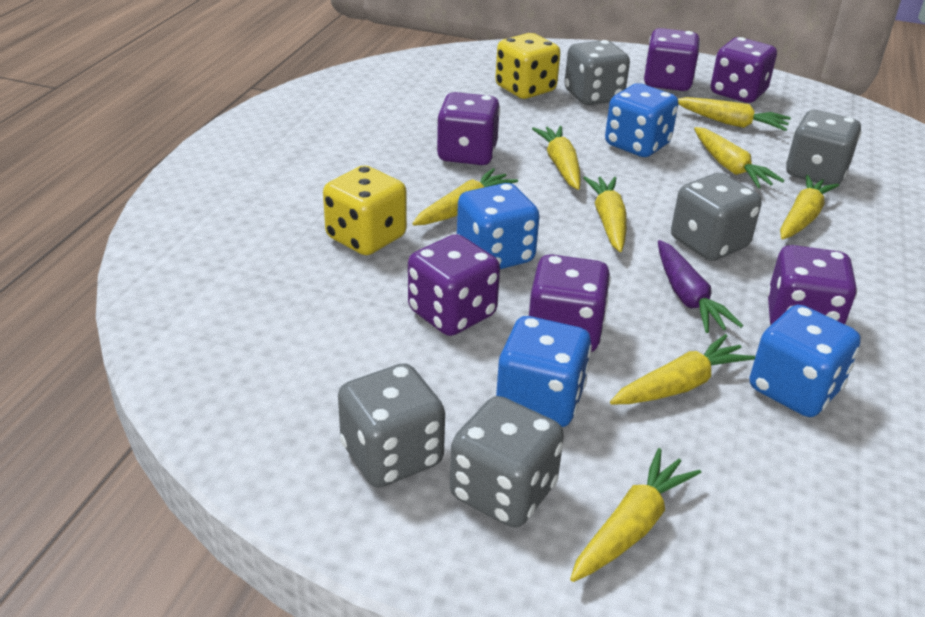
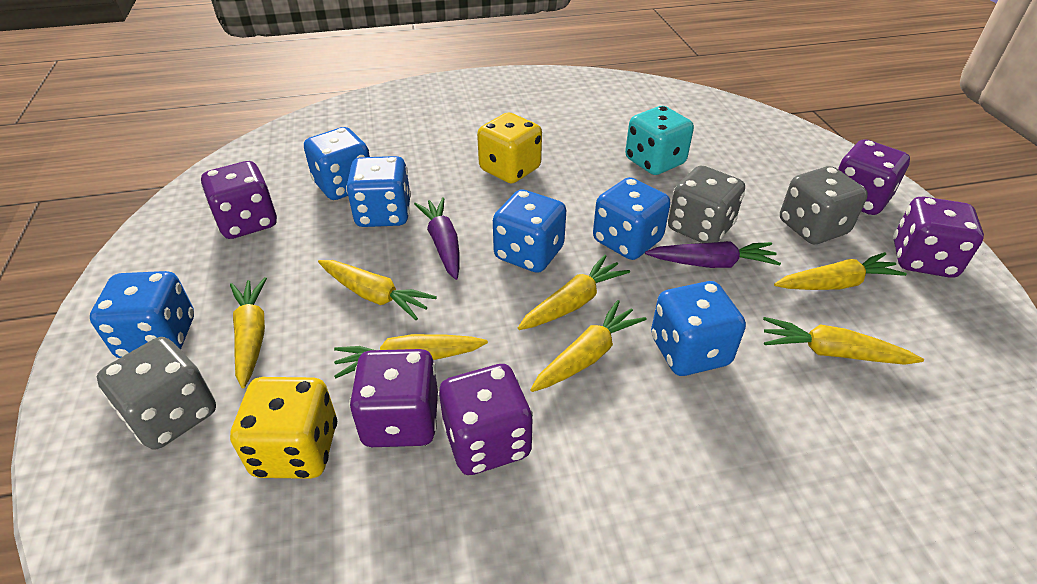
blue dice: 4 -> 6
grey dice: 5 -> 3
purple carrot: 1 -> 2
purple dice: 6 -> 5
turquoise dice: 0 -> 1
yellow carrot: 8 -> 7

